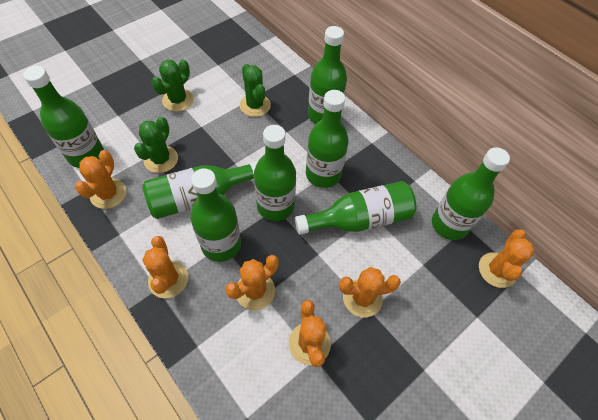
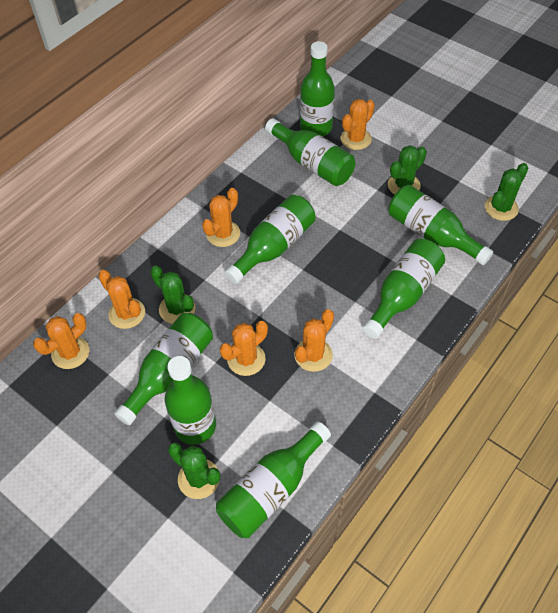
green cactus: 3 -> 4

